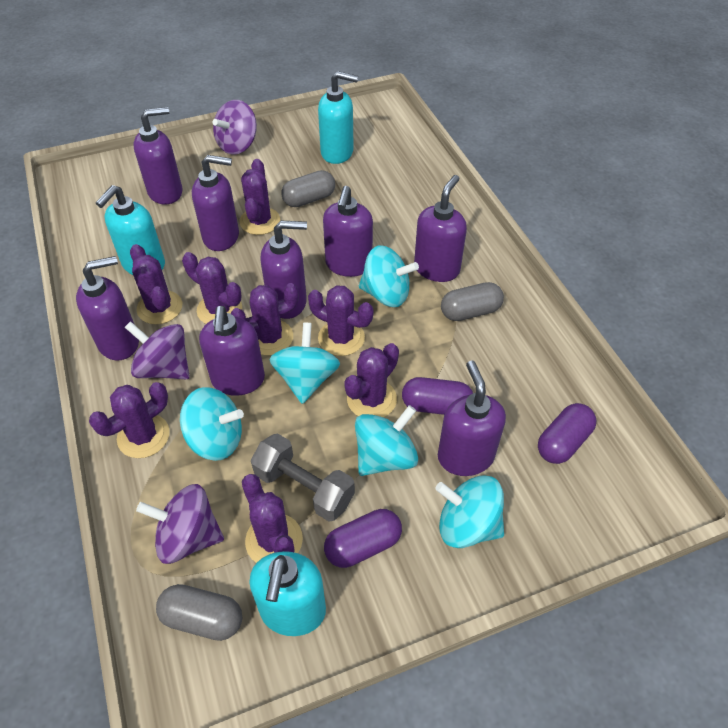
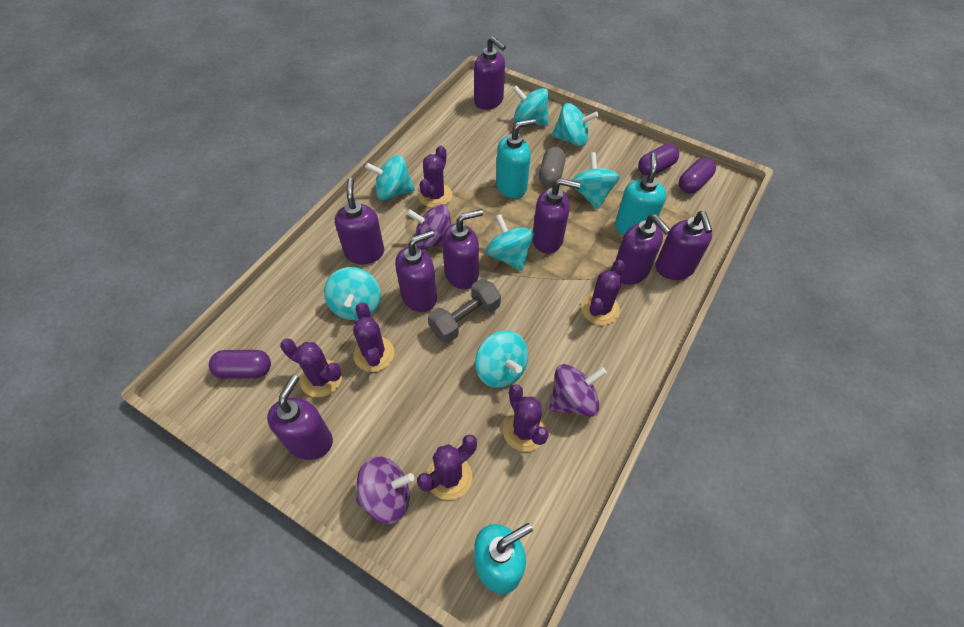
grey capsule: 3 -> 1
purple cactus: 8 -> 6
turquoise spinning top: 5 -> 7

